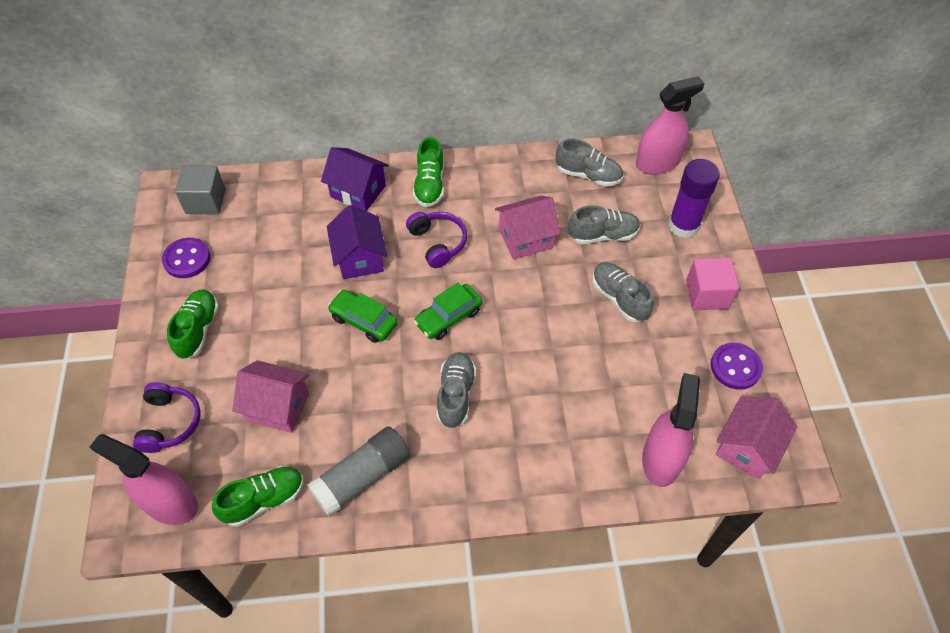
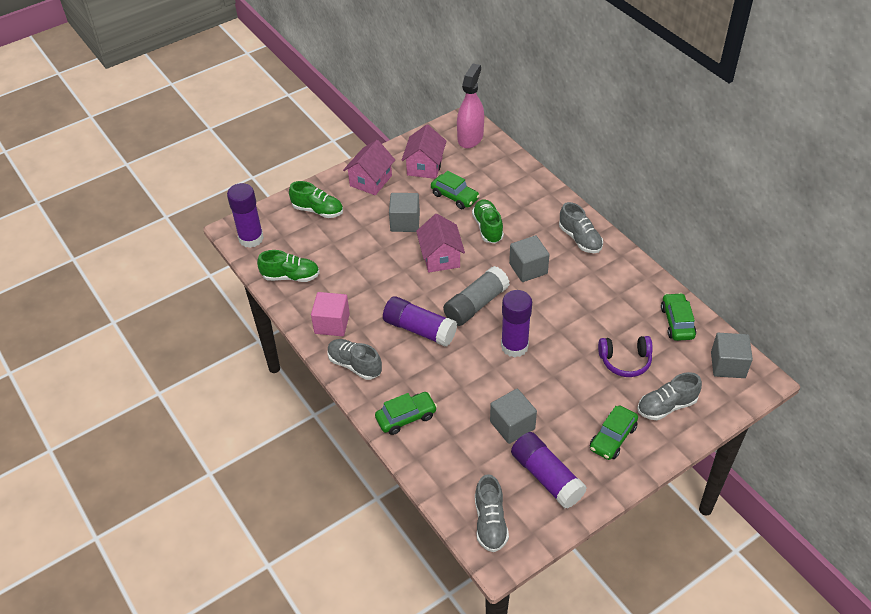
green car: 2 -> 4
grey cube: 1 -> 4
pink spray bottle: 3 -> 1
purple button: 2 -> 0
purple glue stick: 1 -> 4
purple headphones: 2 -> 1
purple house: 2 -> 0

